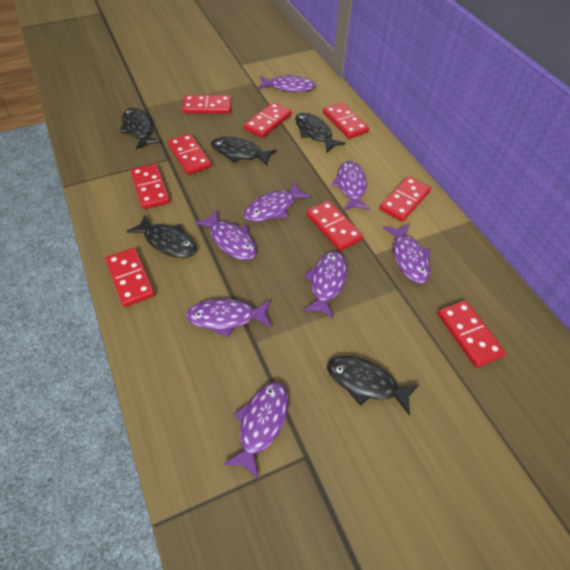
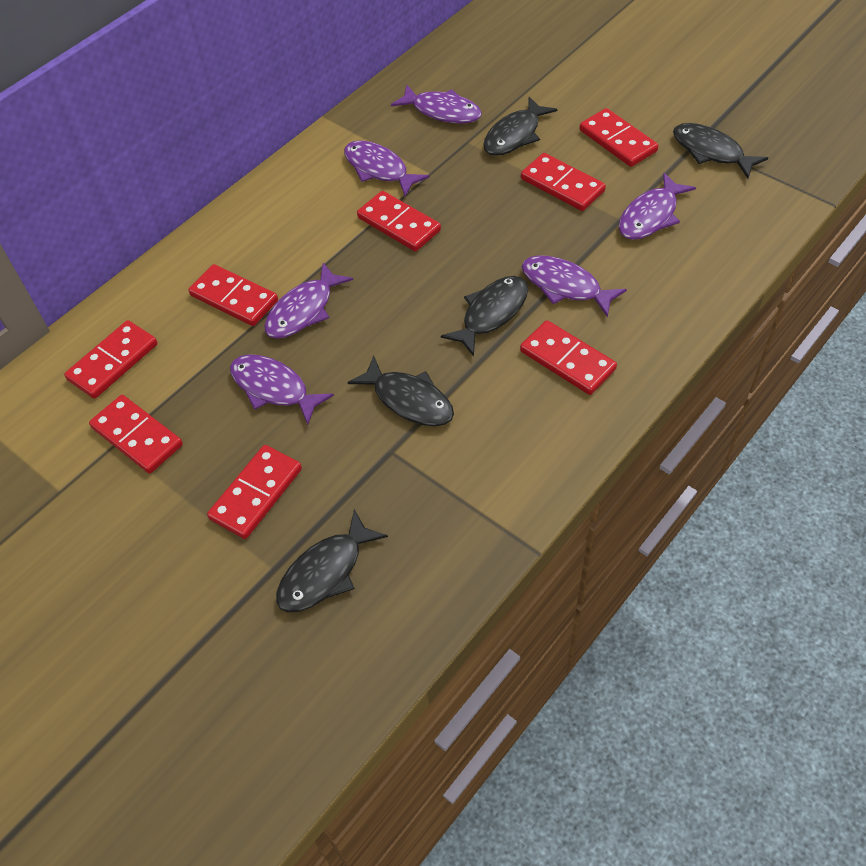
purple fish: 8 -> 6
red domino: 9 -> 8

